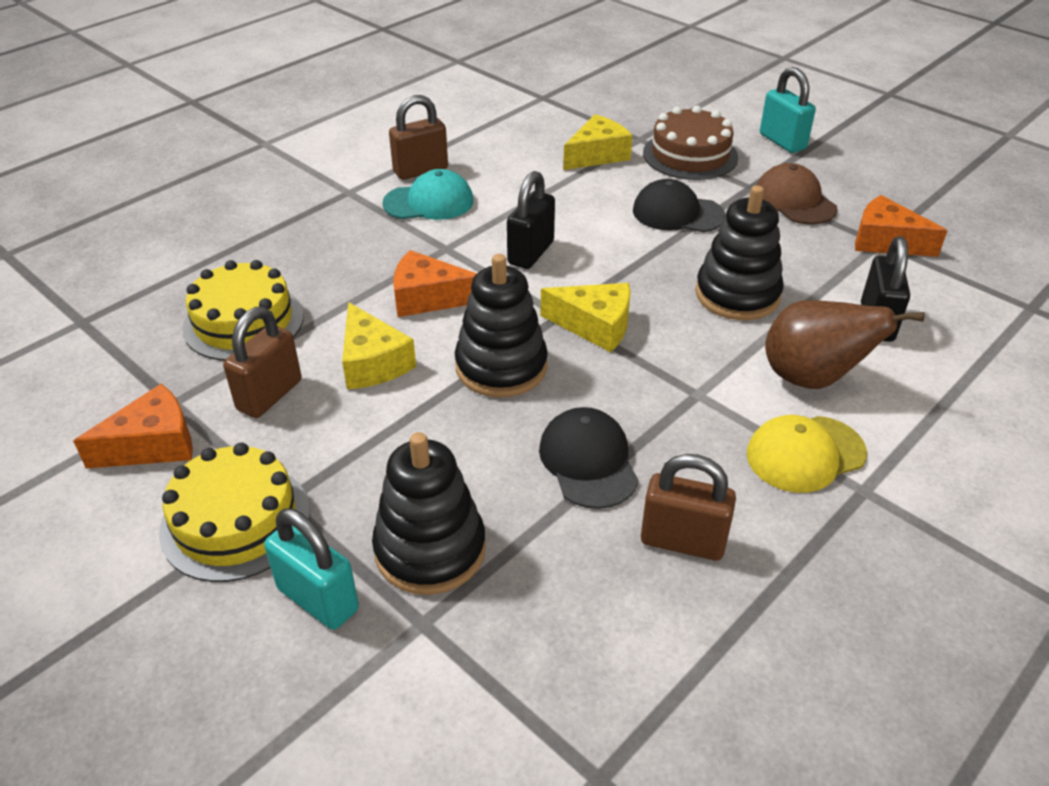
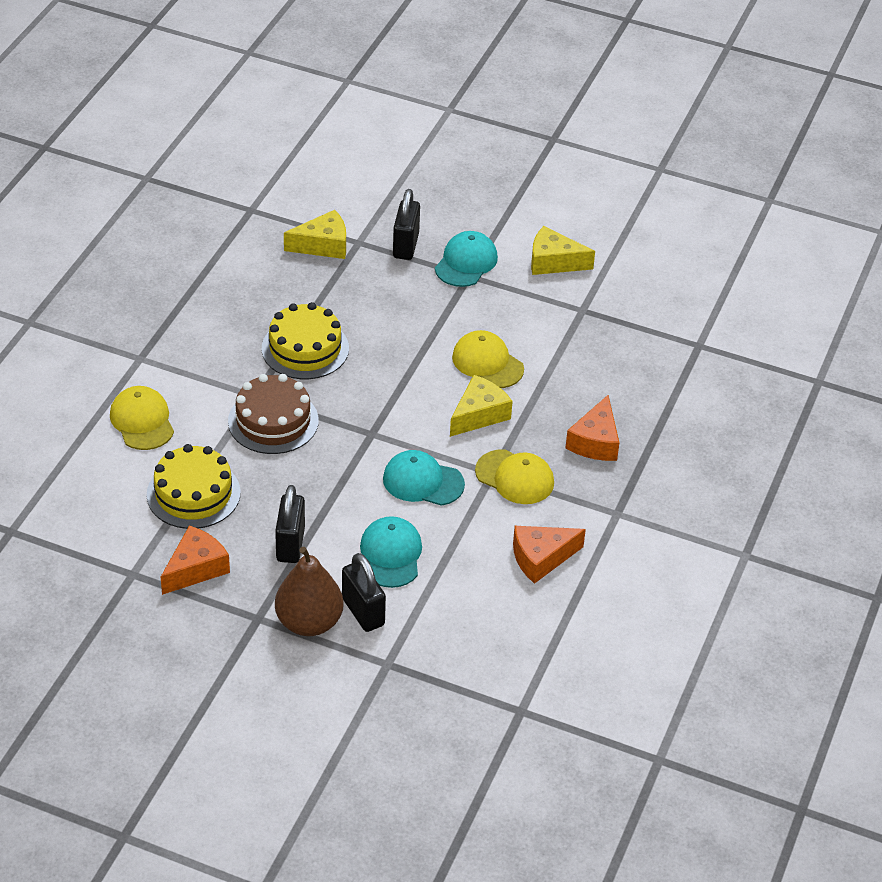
black cap: 2 -> 0
black padlock: 2 -> 3
black stacking toy: 3 -> 0
brown cap: 1 -> 0
brown padlock: 3 -> 0
turquoise cap: 1 -> 3
turquoise padlock: 2 -> 0
yellow cap: 1 -> 3

